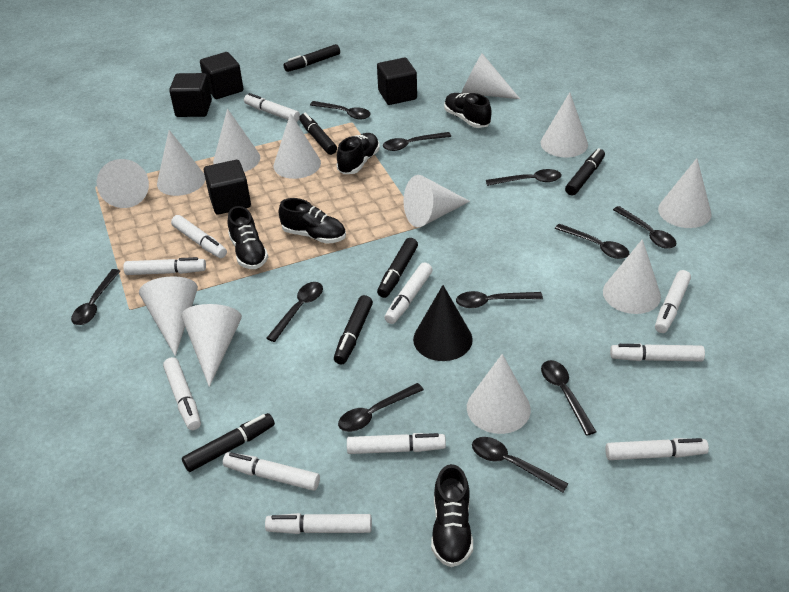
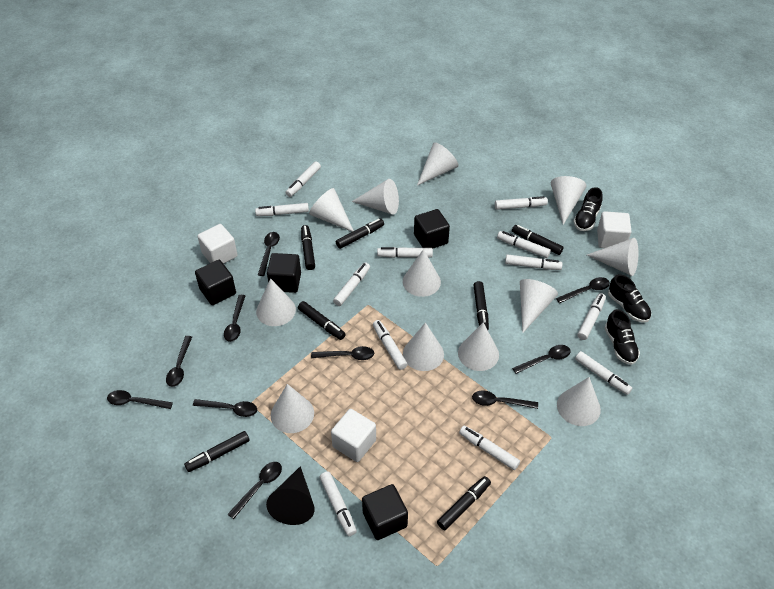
black marker: 6 -> 7
black shoe: 5 -> 3
black spoon: 11 -> 10
white cube: 0 -> 3
white marker: 11 -> 12

